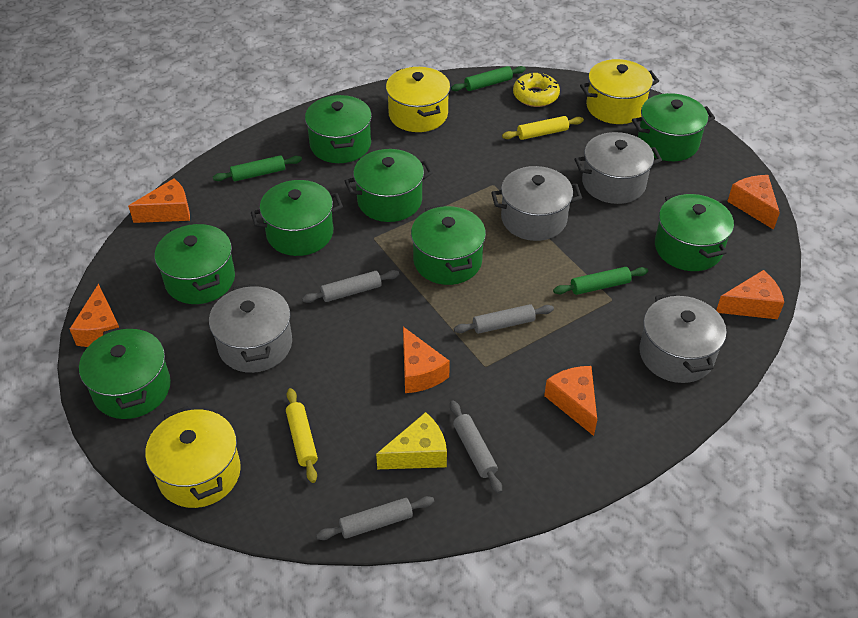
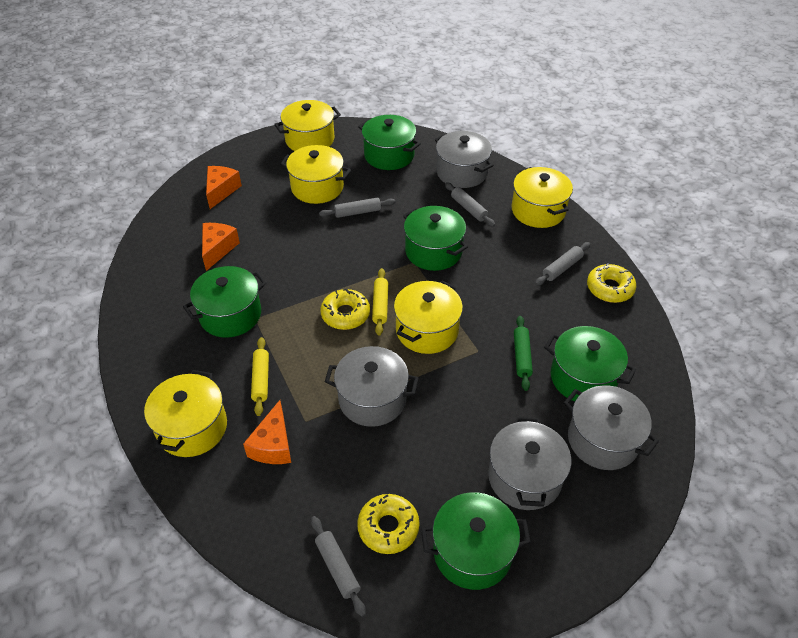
green pot: 8 -> 5
green rolling pin: 3 -> 1
orange cheese: 6 -> 3
yellow cheese: 1 -> 0
yellow donut: 1 -> 3
yellow pot: 3 -> 5

